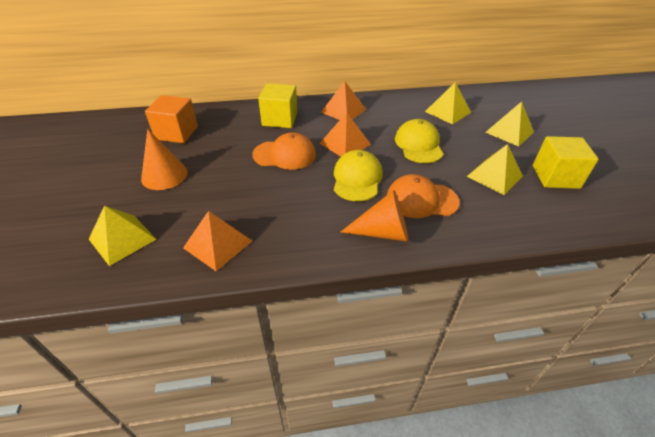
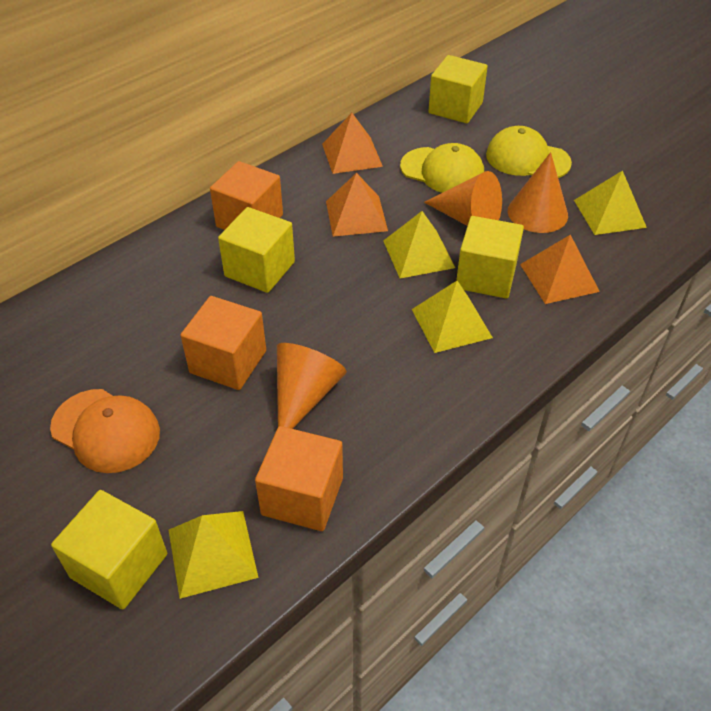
orange cap: 2 -> 1
orange cone: 2 -> 3
orange cube: 1 -> 3
yellow cube: 2 -> 4

